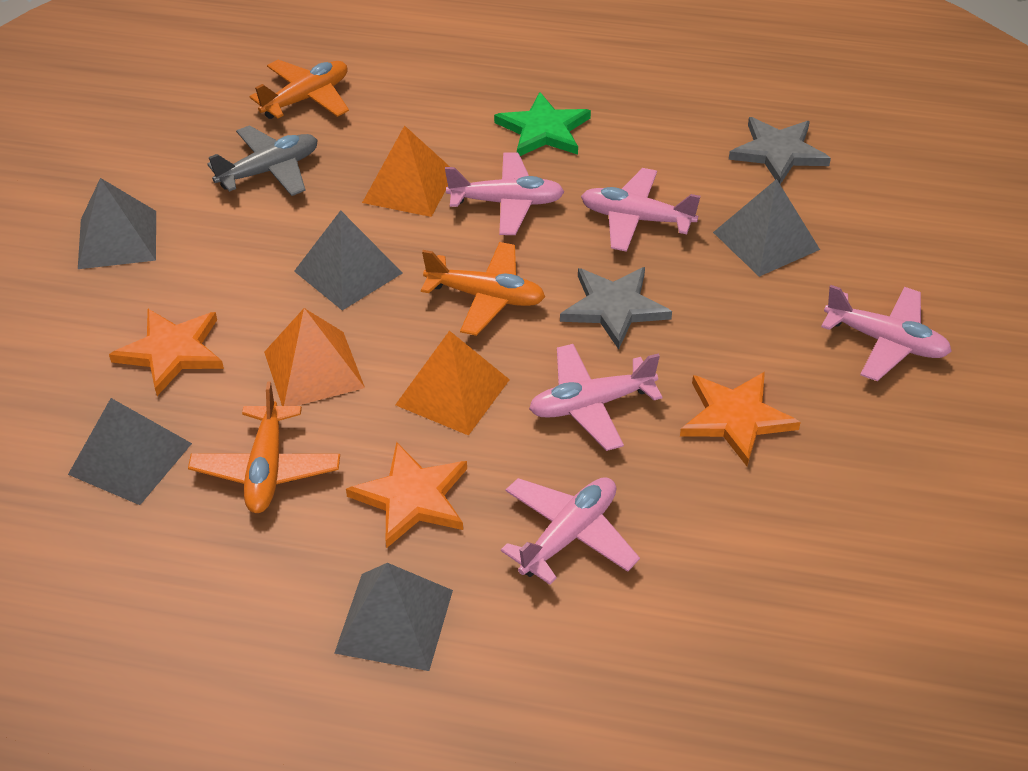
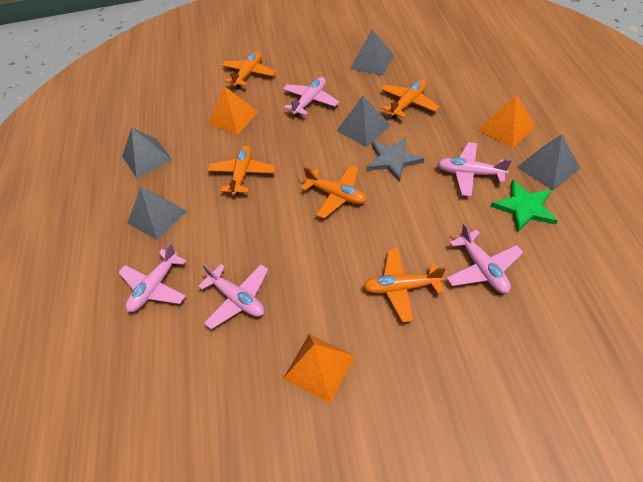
grey plane: 1 -> 0
grey star: 2 -> 1
orange plane: 3 -> 5
orange star: 3 -> 0

